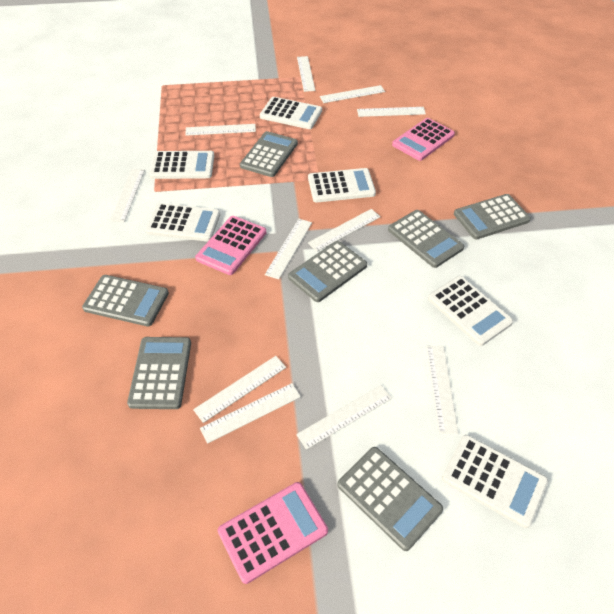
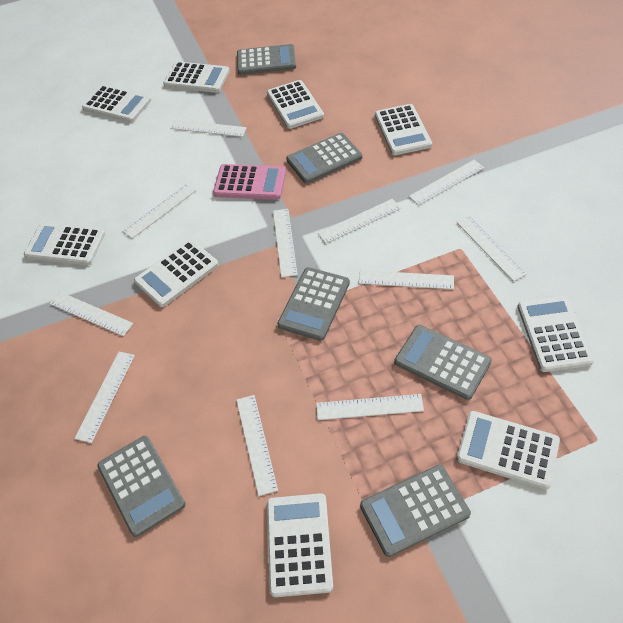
grey calculator: 7 -> 6
pink calculator: 3 -> 1
white calculator: 6 -> 9

